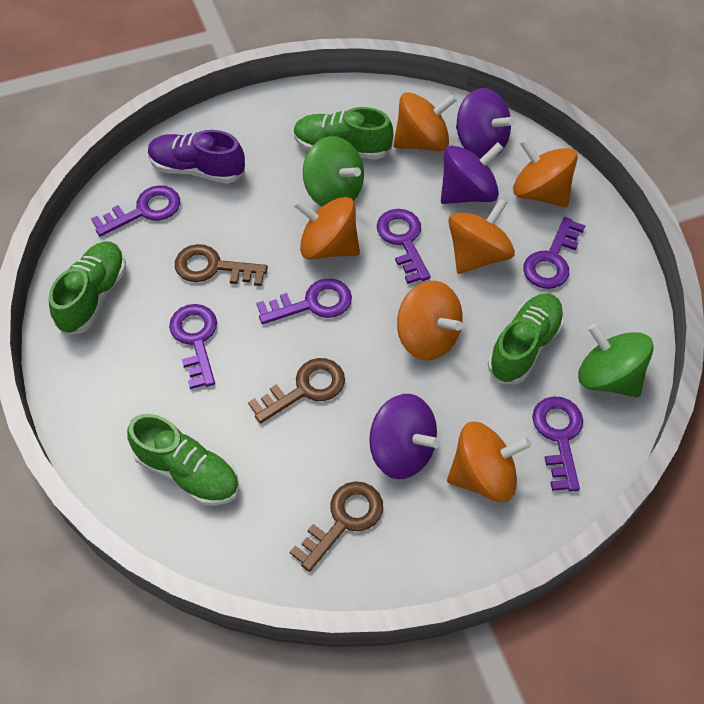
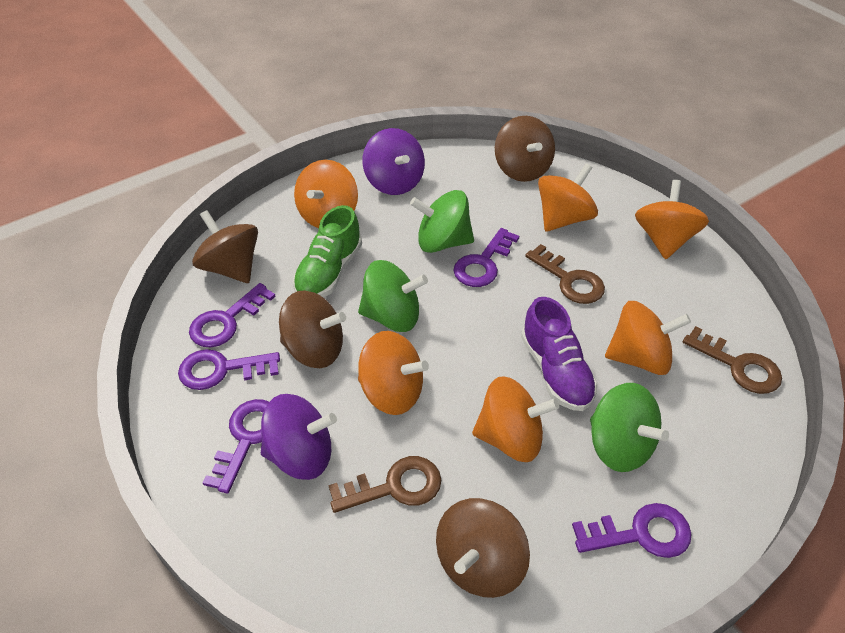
brown spinning top: 0 -> 4
green shoe: 4 -> 1
green spinning top: 2 -> 3
purple key: 6 -> 5
purple spinning top: 3 -> 2

